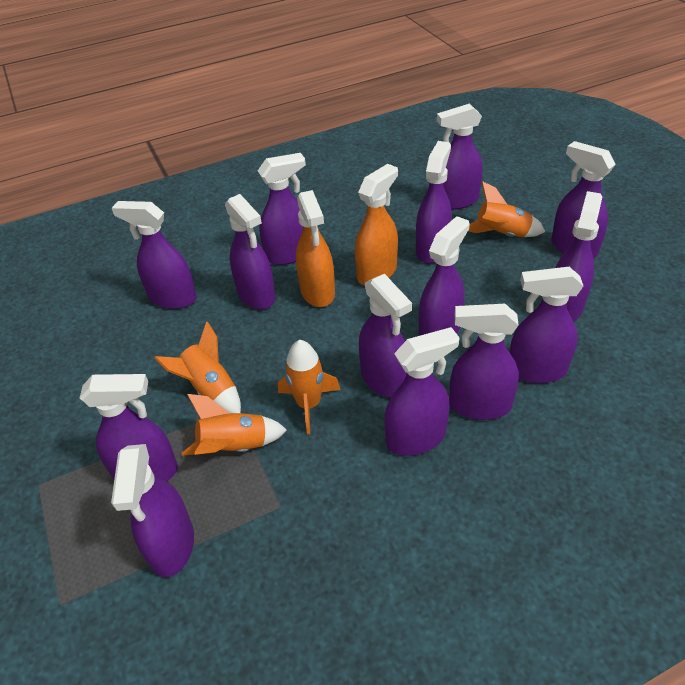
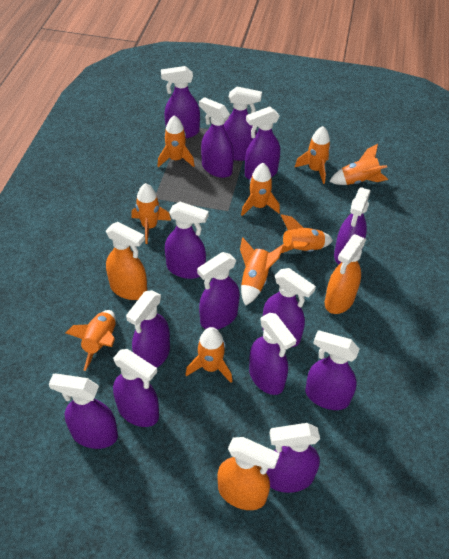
orange rocket: 4 -> 9
orange spray bottle: 2 -> 3

